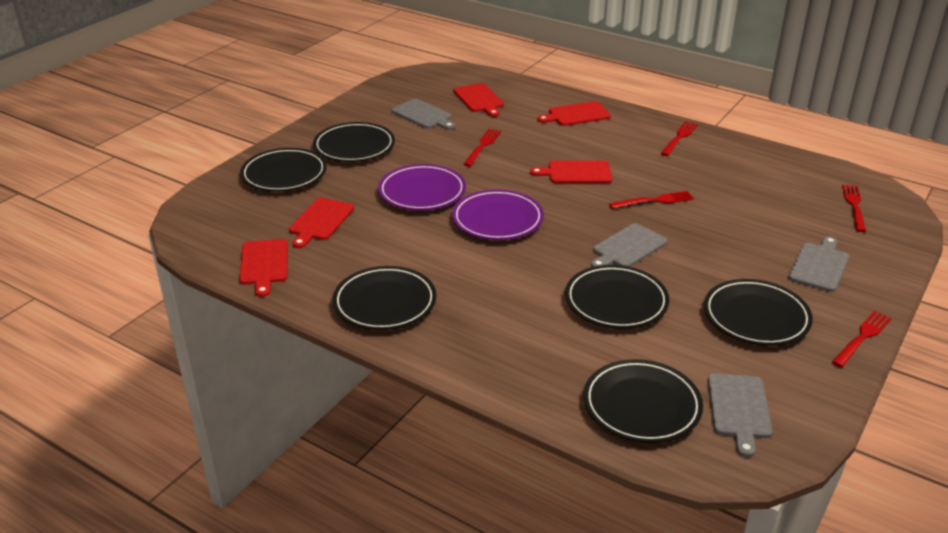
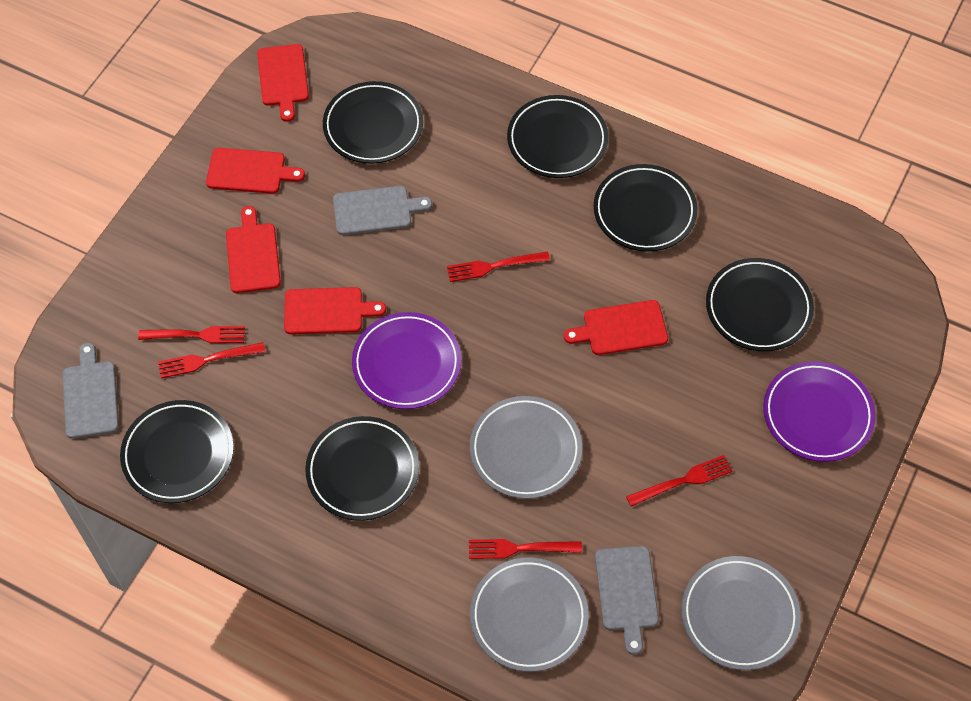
grey cutting board: 4 -> 3
grey plate: 0 -> 3

